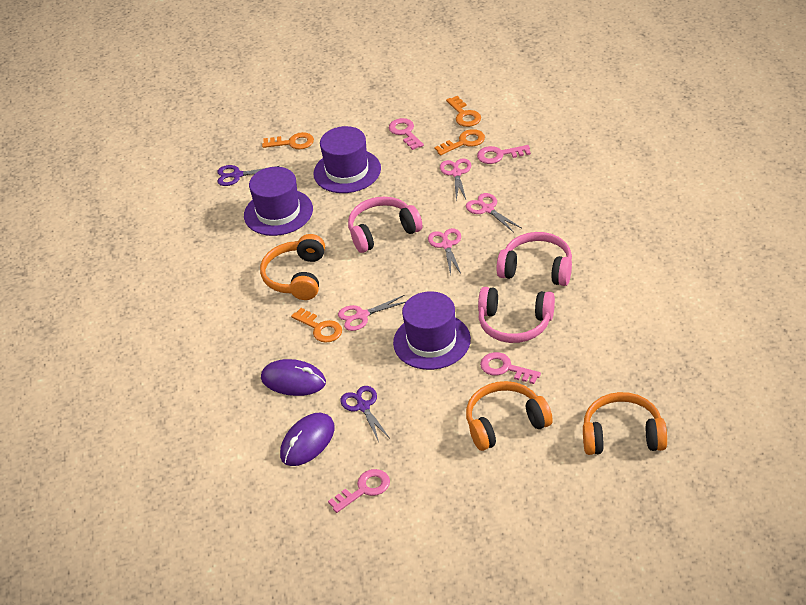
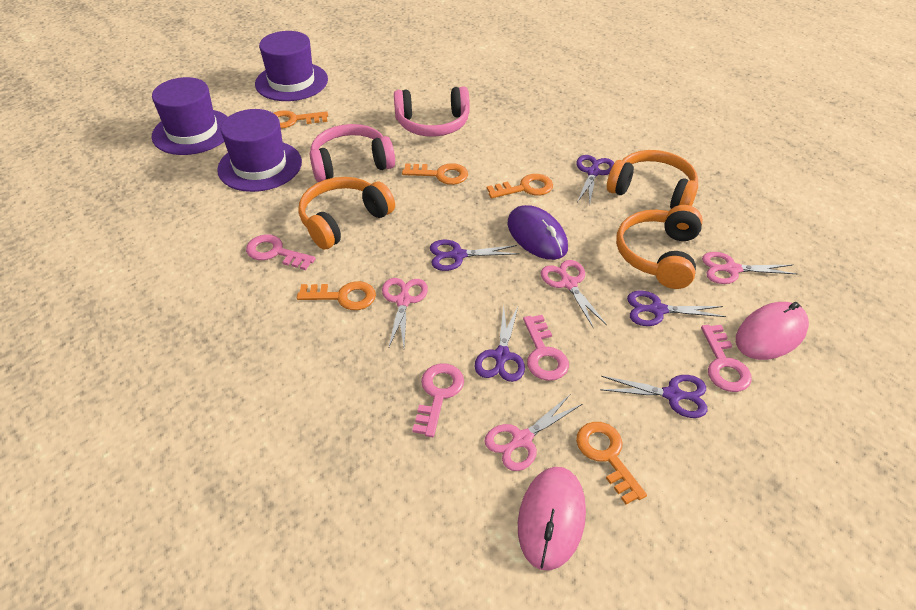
orange key: 4 -> 5
pink headphones: 3 -> 2
pink mouse: 0 -> 2
purple mouse: 2 -> 1
purple scissors: 2 -> 5

